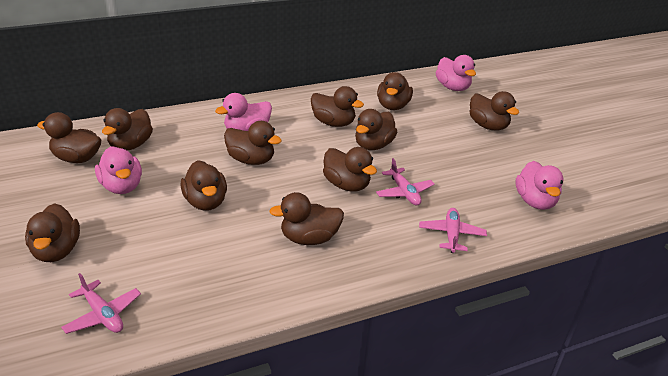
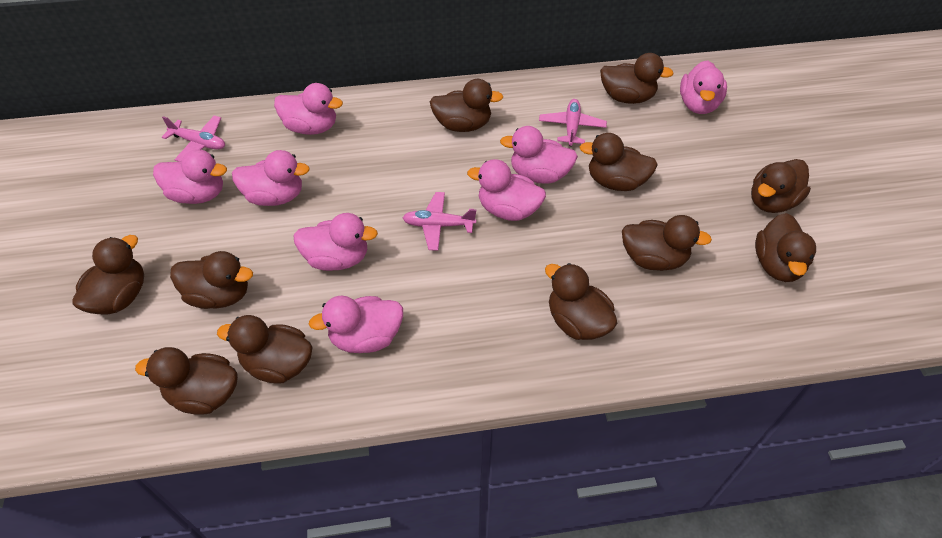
pink duck: 4 -> 8

